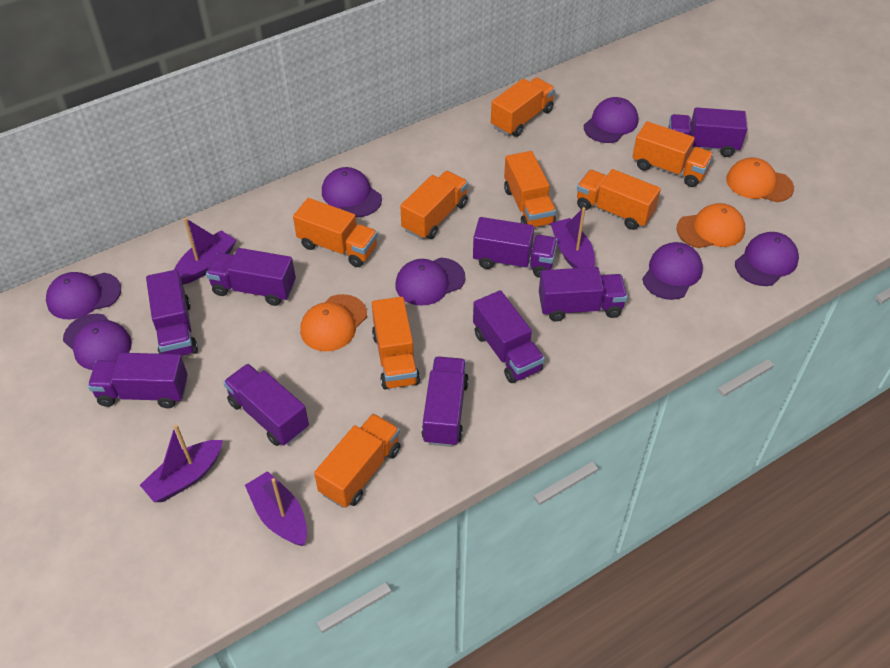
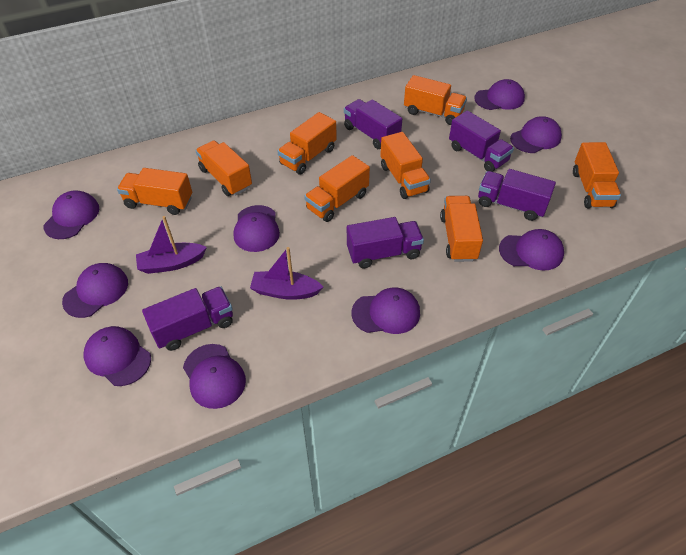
orange cap: 3 -> 0
purple boat: 4 -> 2
purple cap: 7 -> 9
purple truck: 9 -> 5

